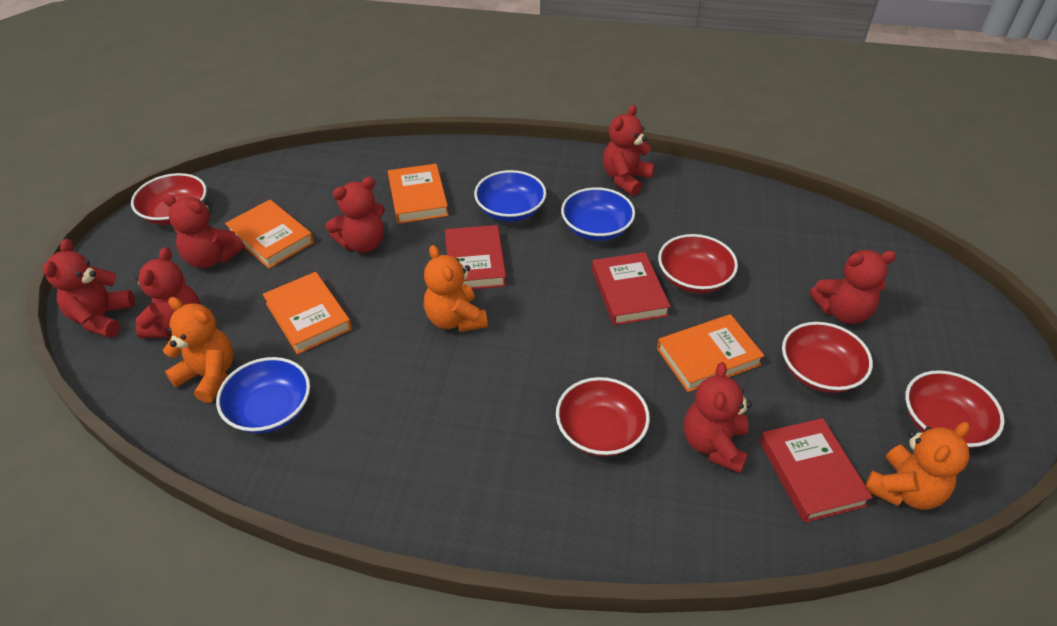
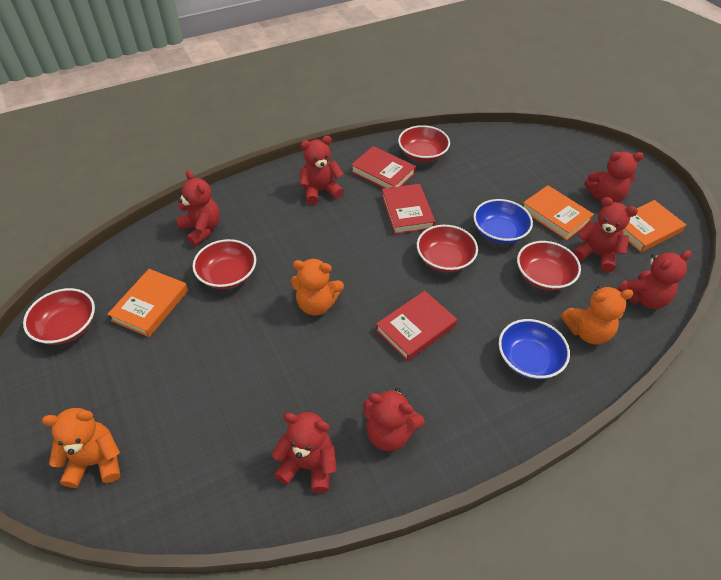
blue bowl: 3 -> 2
orange book: 4 -> 3

